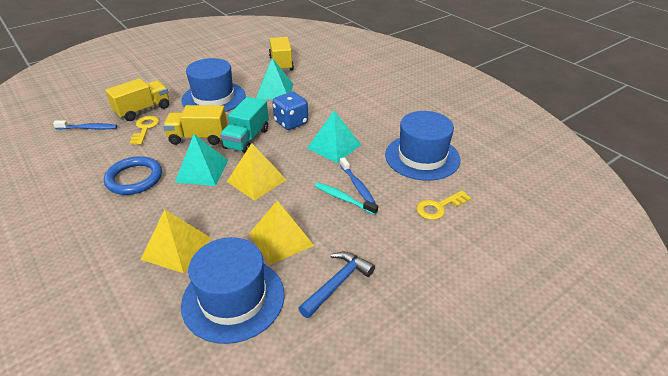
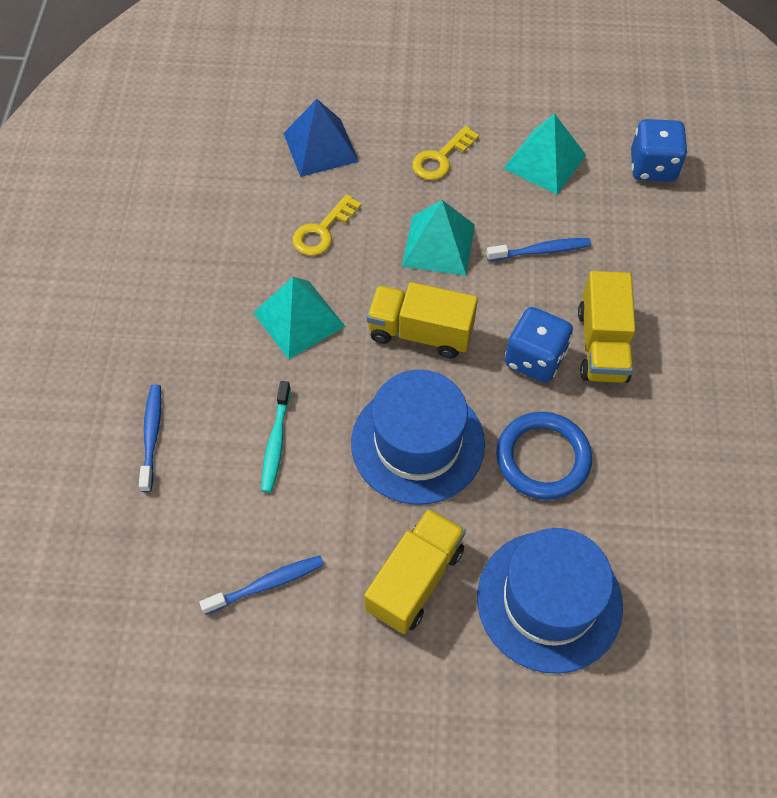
blue dice: 1 -> 2
blue hammer: 1 -> 0
blue hat: 3 -> 2
blue pyramid: 0 -> 1
blue toothbrush: 2 -> 3
turquoise truck: 1 -> 0
yellow pyramid: 3 -> 0

